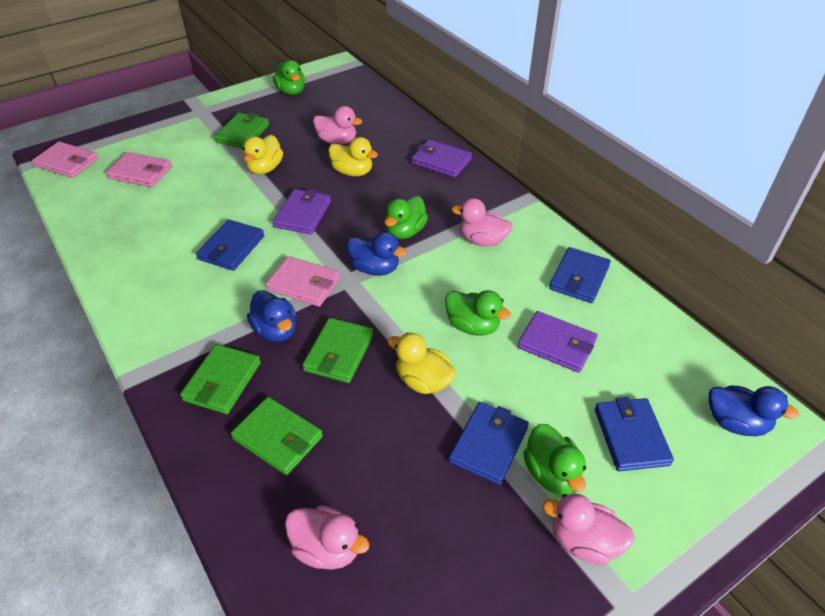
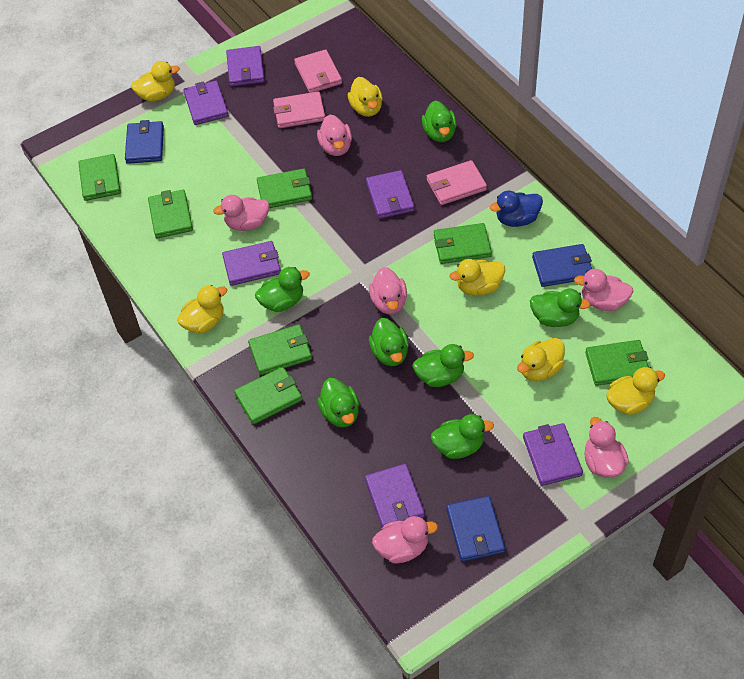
blue duck: 3 -> 1
blue wallet: 4 -> 3
green duck: 4 -> 7
green wallet: 4 -> 7
pink duck: 4 -> 6
purple wallet: 3 -> 6
yellow duck: 3 -> 6

